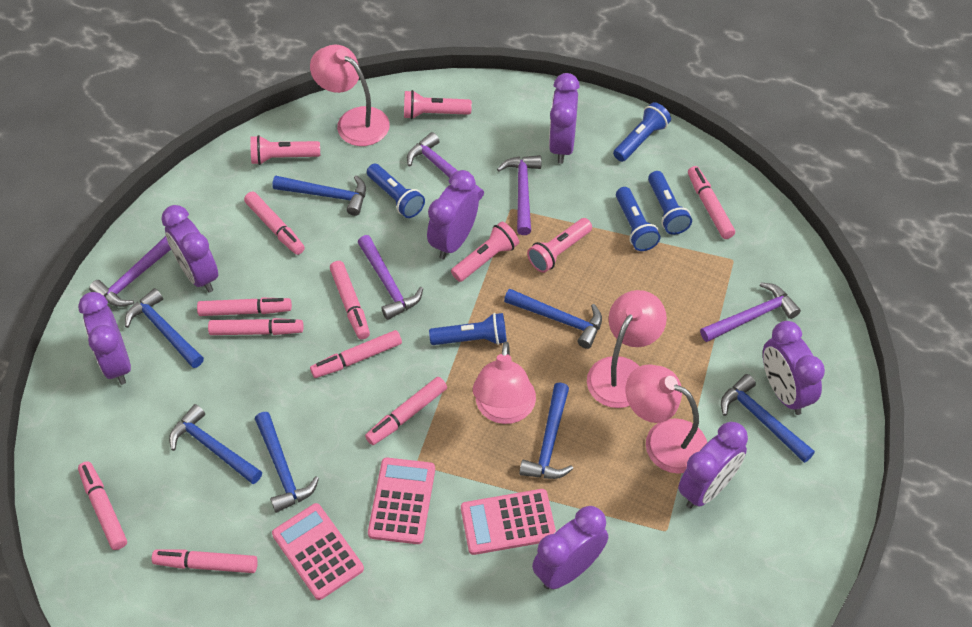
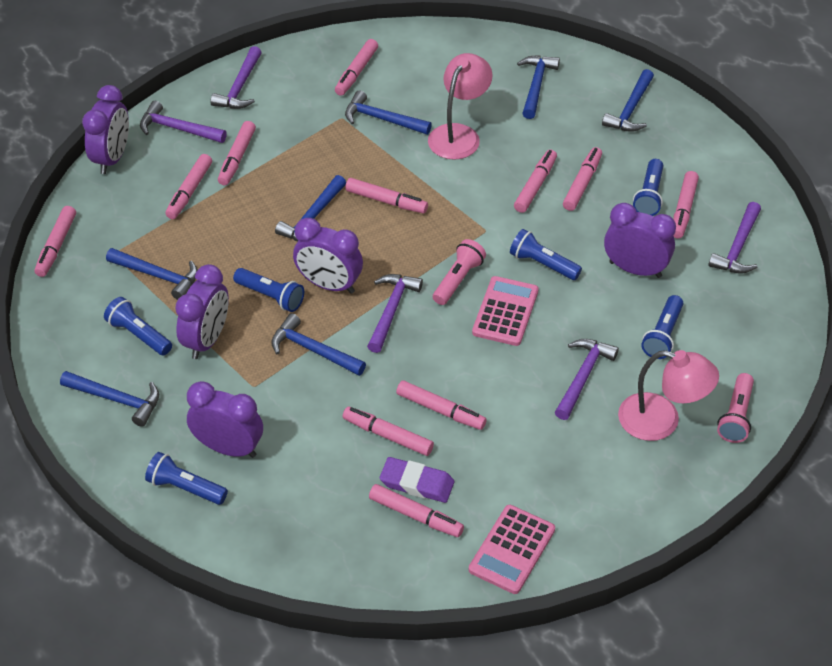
blue flashlight: 5 -> 6
pink calculator: 3 -> 2
pink flashlight: 4 -> 2
pink lamp: 4 -> 2
pink marker: 9 -> 11
purple clock: 7 -> 5
purple eraser: 0 -> 1

